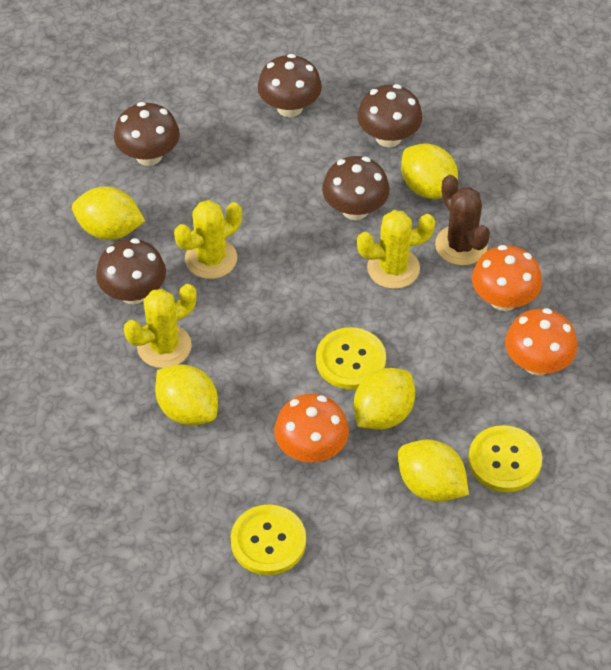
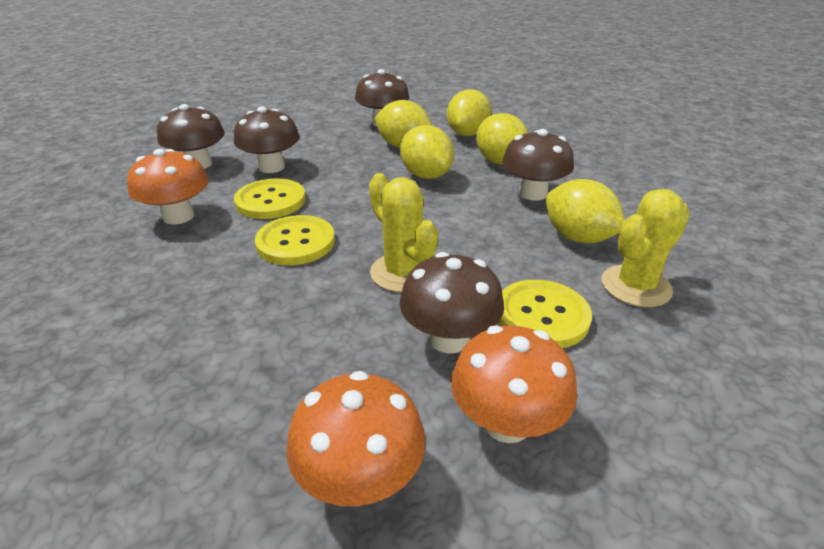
brown cactus: 1 -> 0
yellow cactus: 3 -> 2

